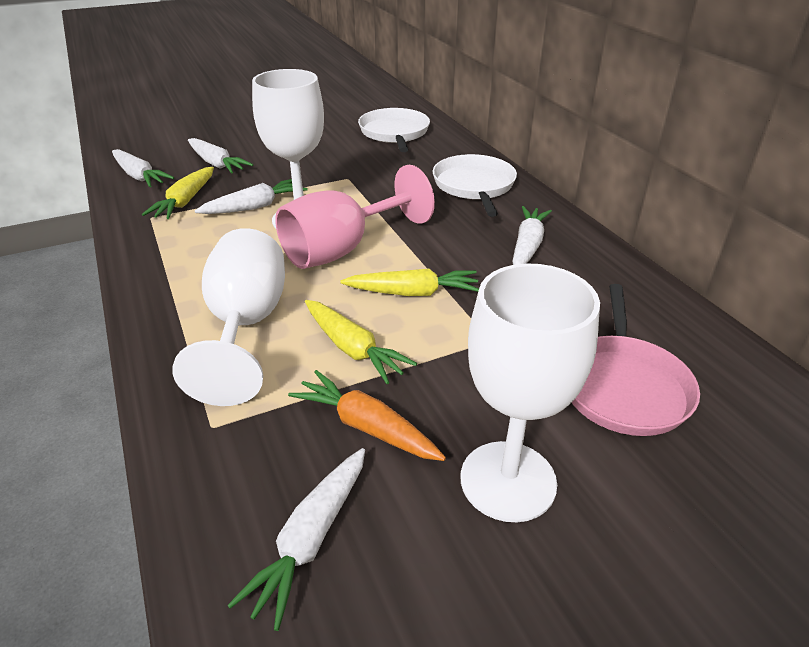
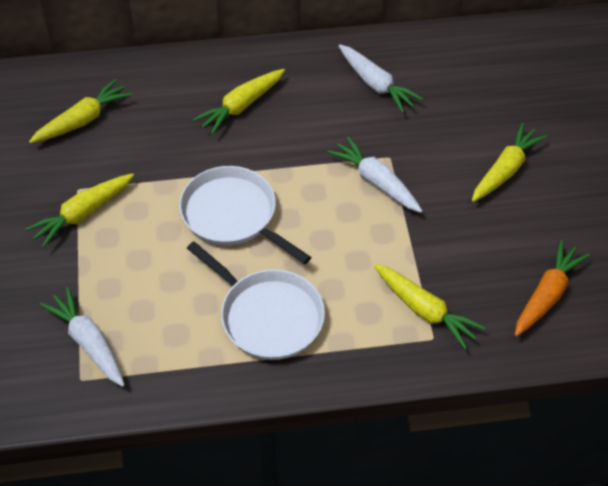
pink goblet: 1 -> 0
pink pan: 1 -> 0
white carrot: 5 -> 3
white goblet: 3 -> 0
yellow carrot: 3 -> 5

